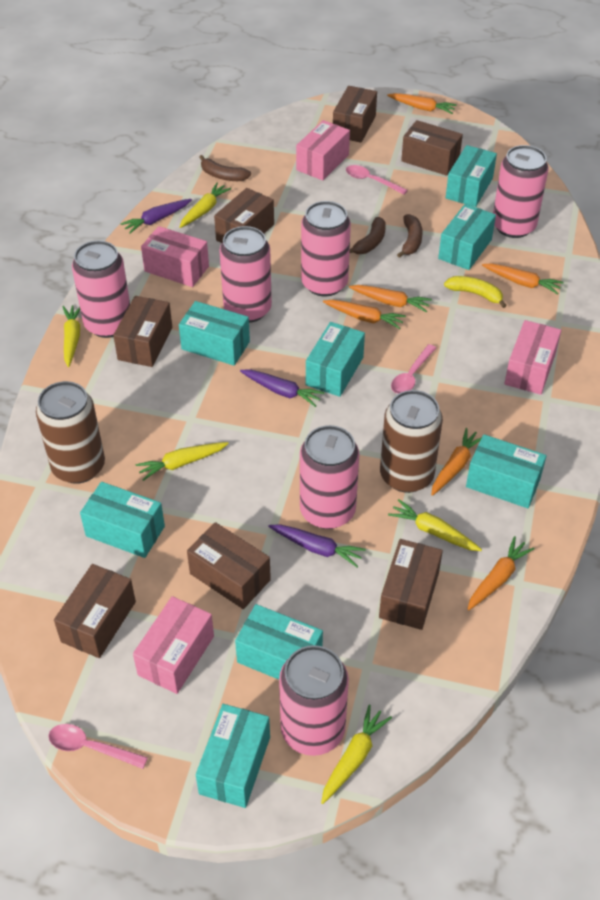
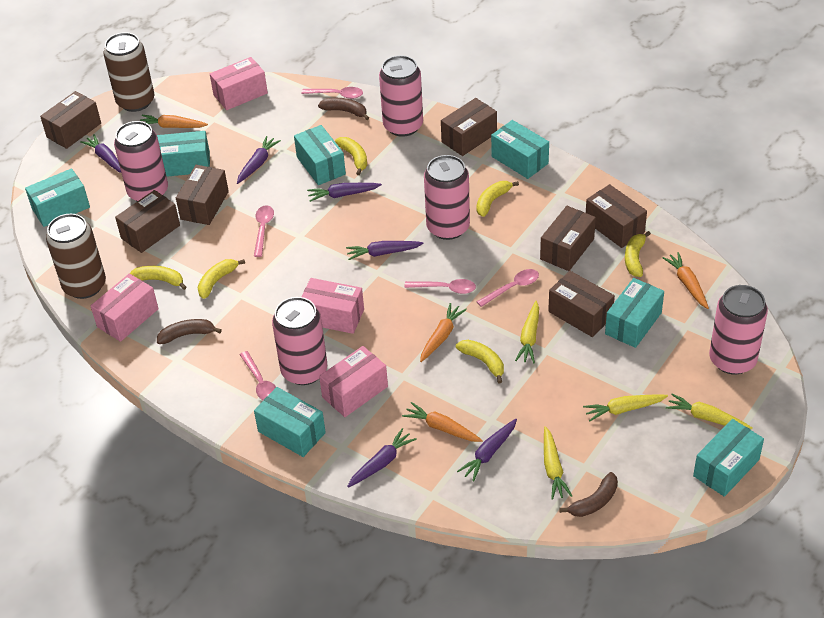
orange carrot: 6 -> 4
pink can: 6 -> 5
pink spoon: 3 -> 5
purple carrot: 3 -> 6
turquoise box: 8 -> 7
yellow banana: 1 -> 6
yellow carrot: 5 -> 4

